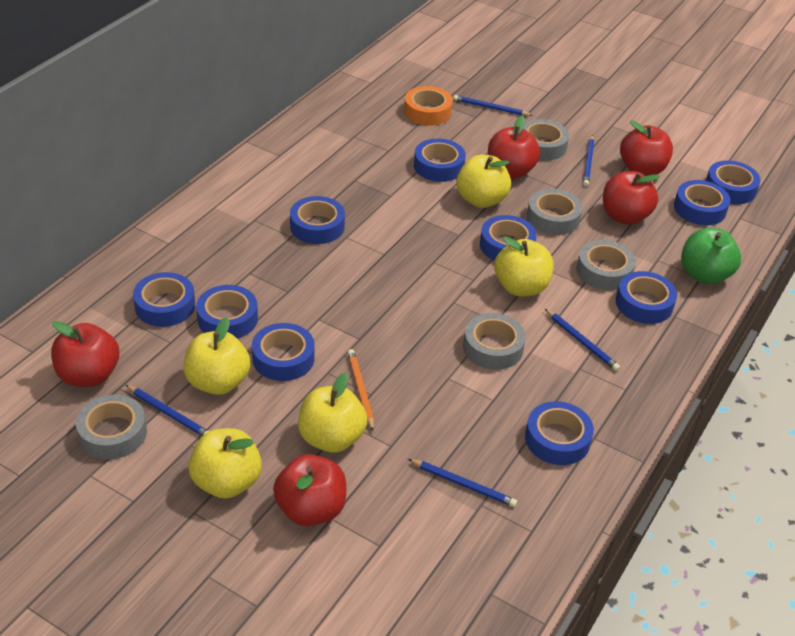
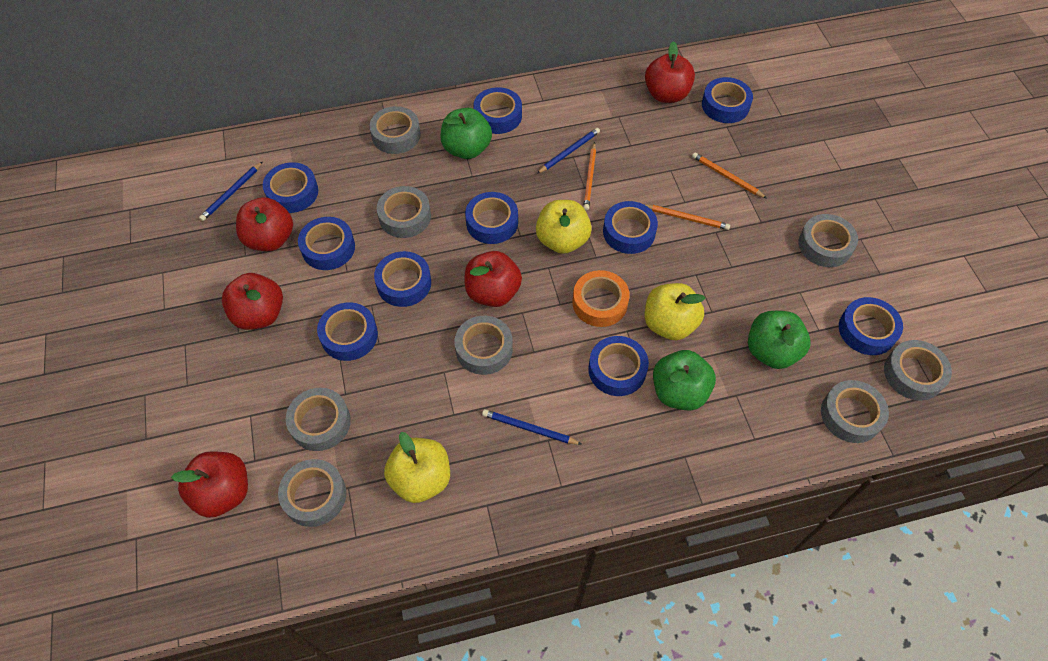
blue pencil: 5 -> 3
green apple: 1 -> 3
grey tape: 5 -> 8
orange pencil: 1 -> 3
yellow apple: 5 -> 3

